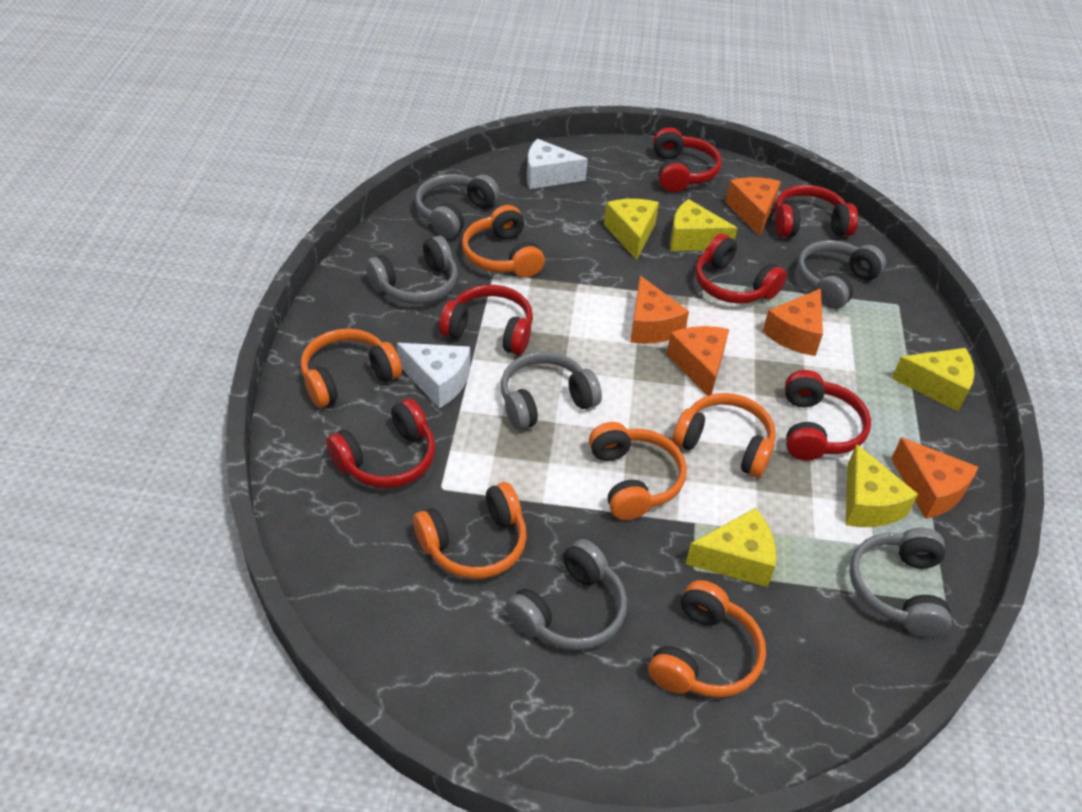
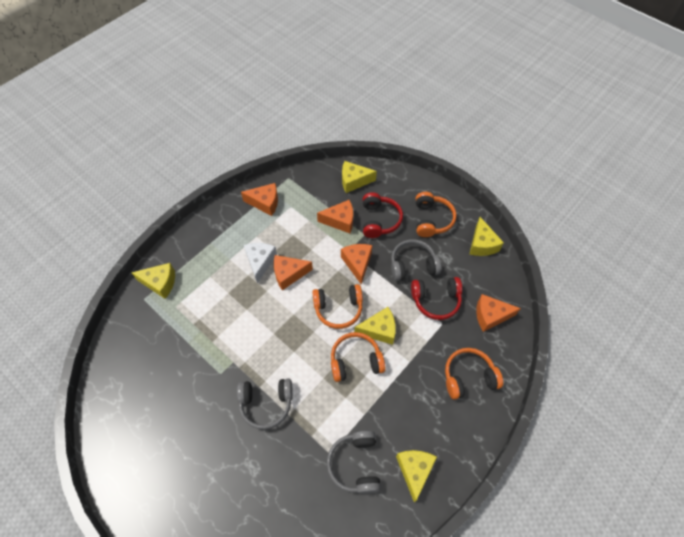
grey headphones: 6 -> 3
orange headphones: 6 -> 4
red headphones: 6 -> 2
white cheese: 2 -> 1

